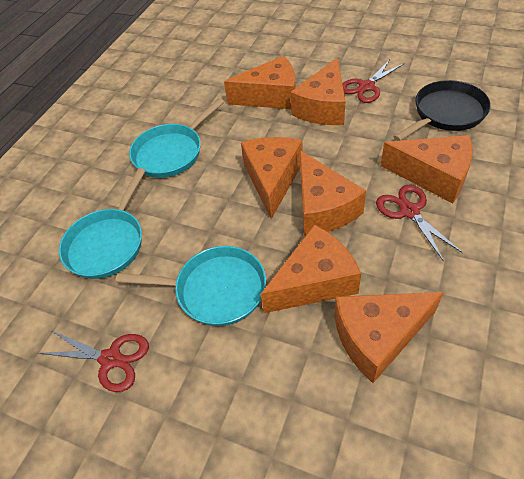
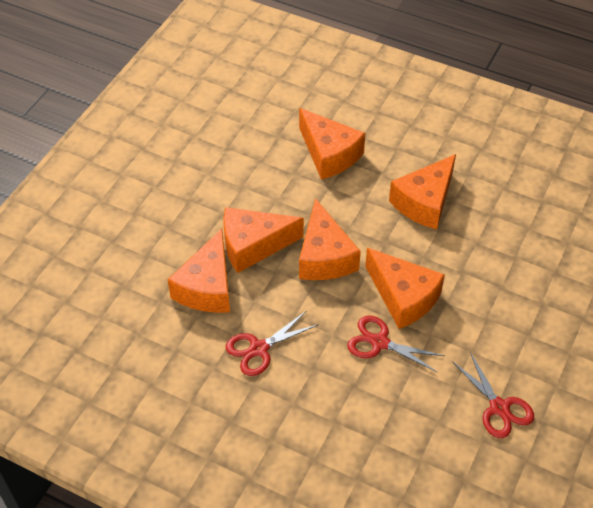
black pan: 1 -> 0
orange cheese: 7 -> 6
turquoise pan: 3 -> 0

